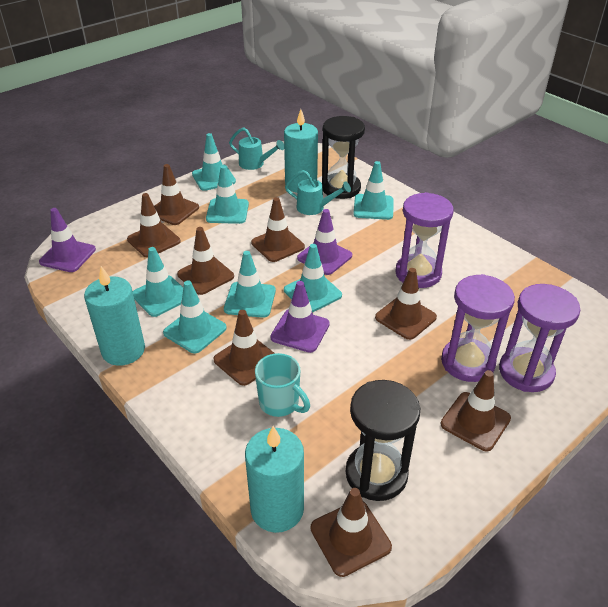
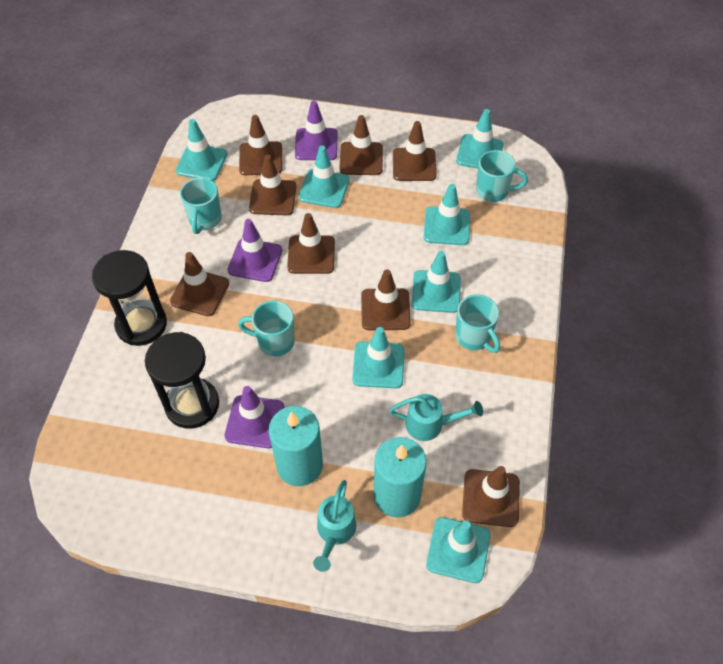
purple hourglass: 3 -> 0
turquoise candle: 3 -> 2
turquoise mug: 1 -> 4

